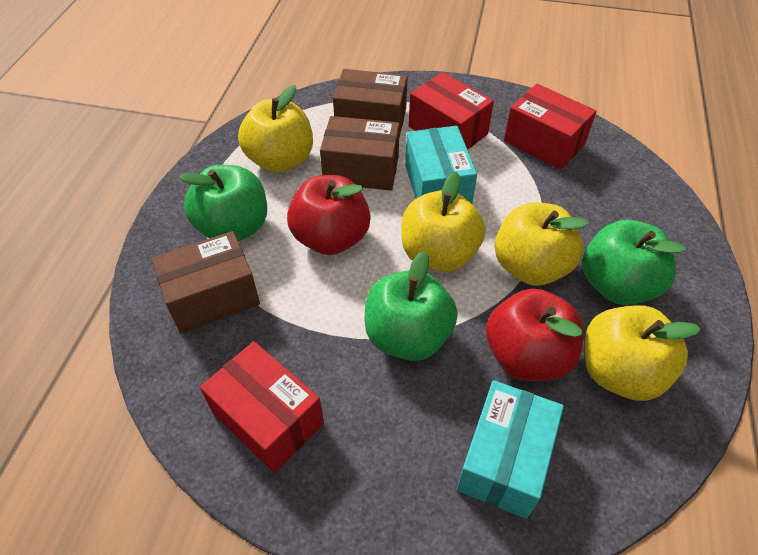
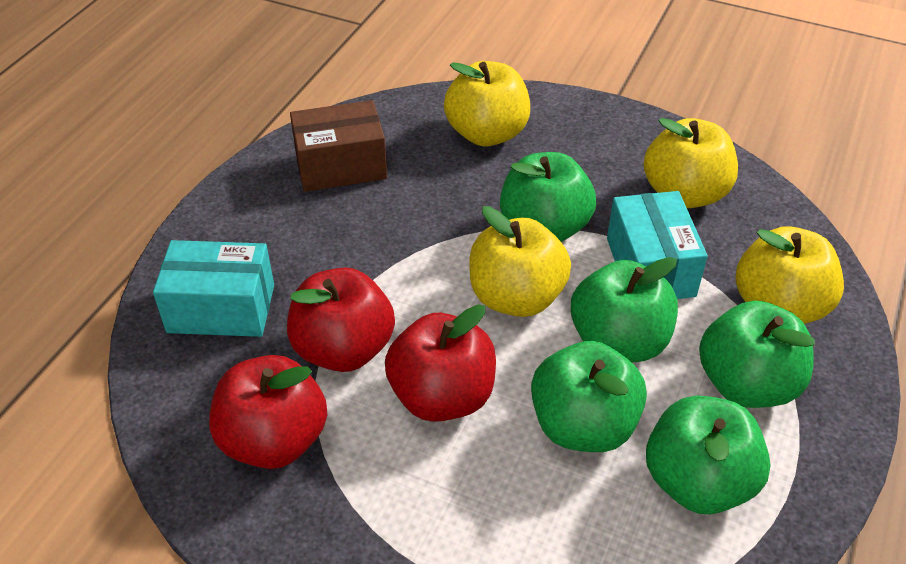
brown box: 3 -> 1
green apple: 3 -> 5
red apple: 2 -> 3
red box: 3 -> 0

